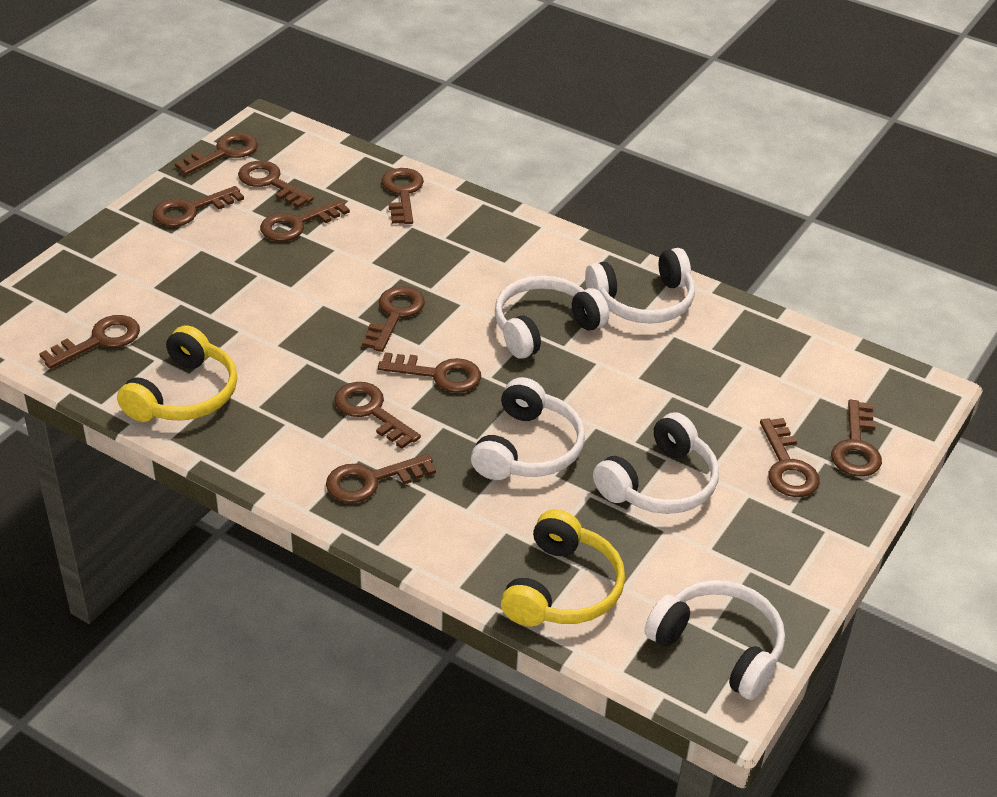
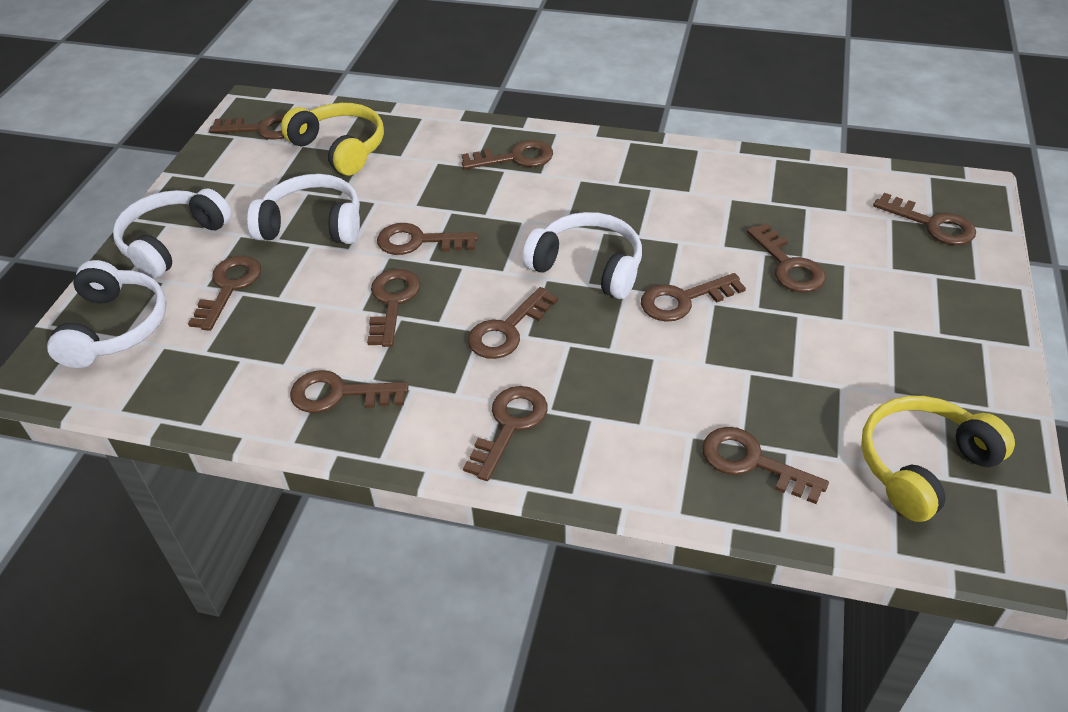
white headphones: 5 -> 4

